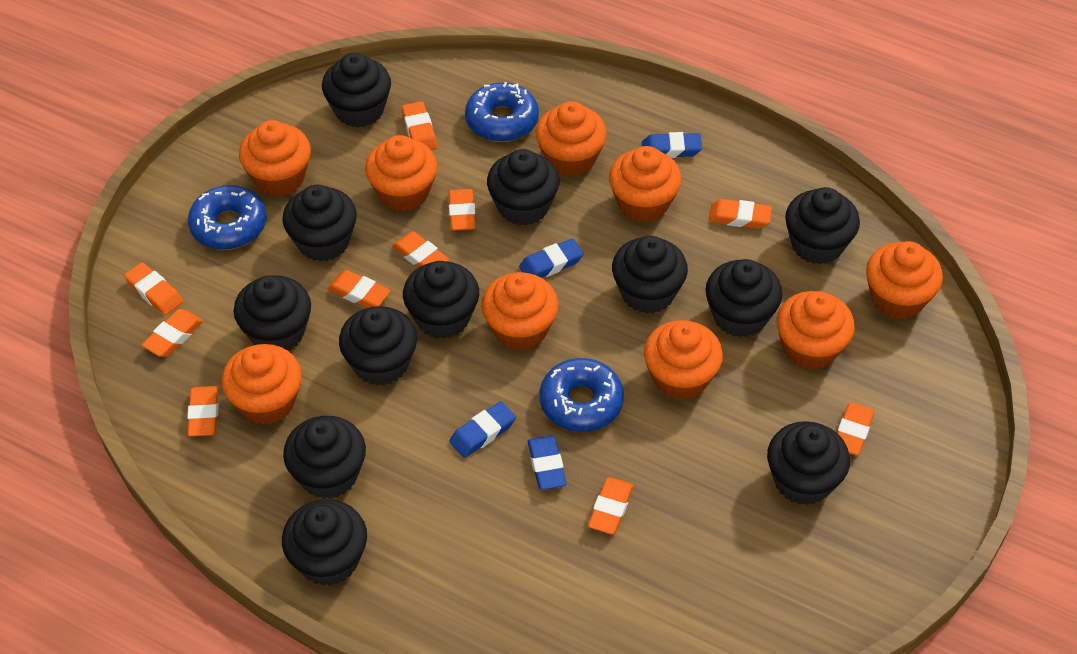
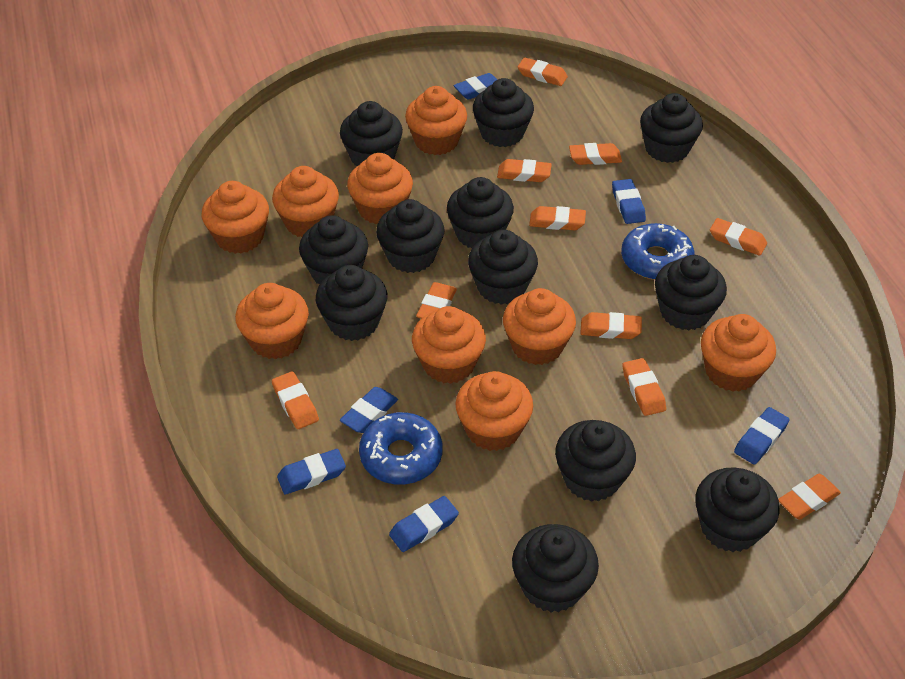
blue donut: 3 -> 2
blue eraser: 4 -> 6

